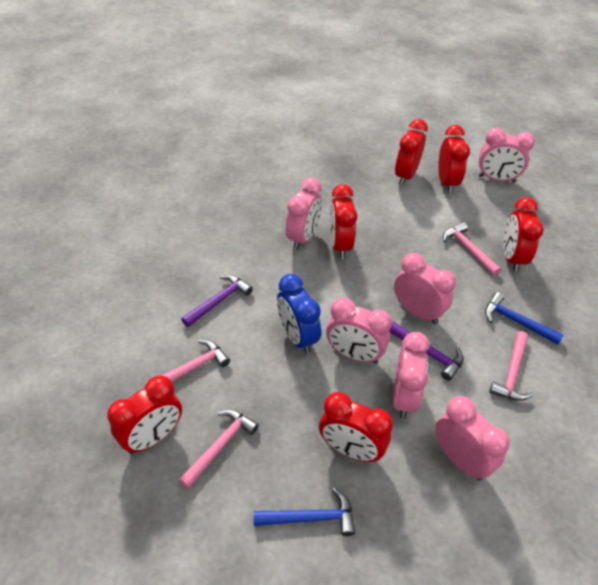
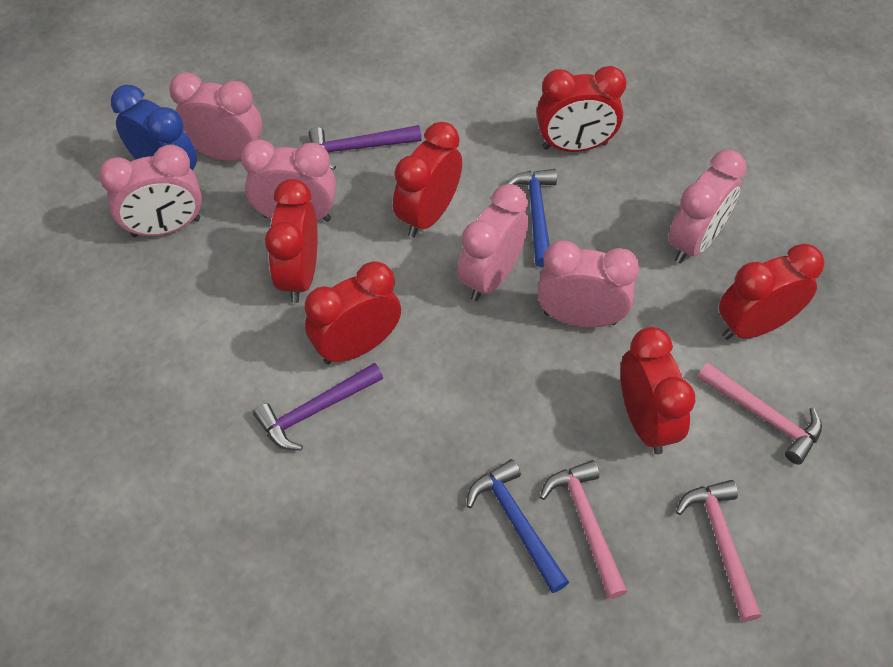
pink hammer: 4 -> 3

